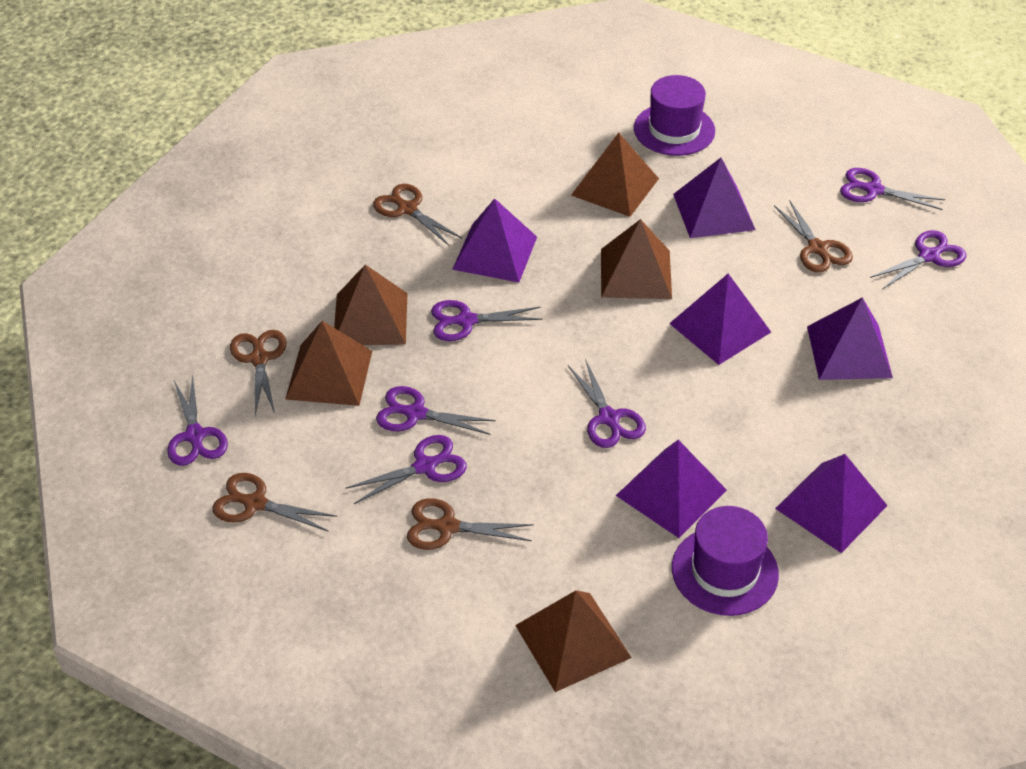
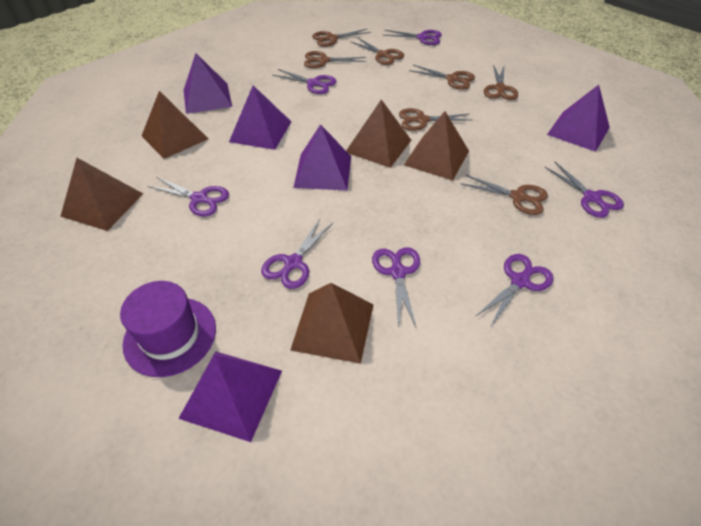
brown scissors: 5 -> 7
purple hat: 2 -> 1
purple pyramid: 6 -> 5

